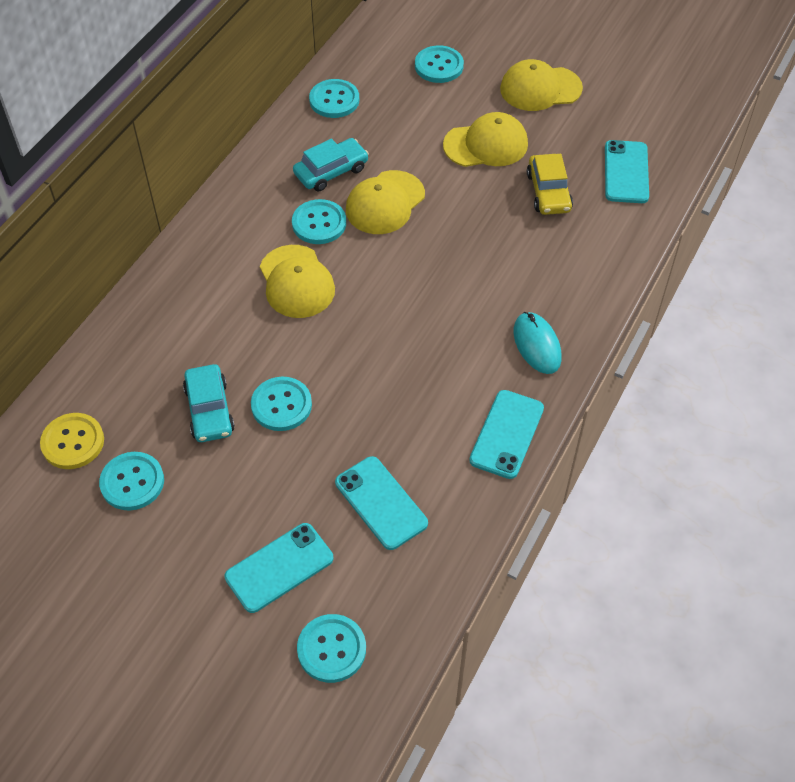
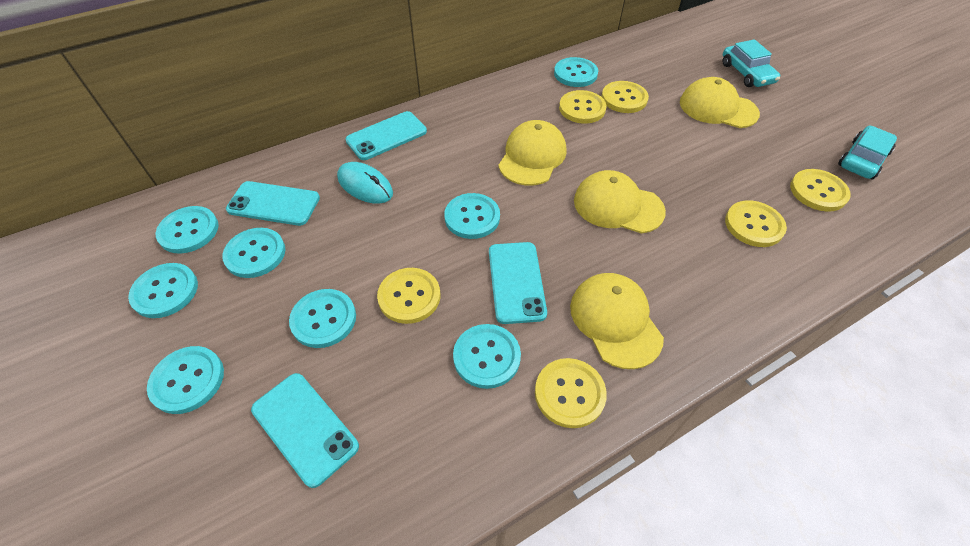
turquoise button: 6 -> 8
yellow button: 1 -> 6
yellow car: 1 -> 0

